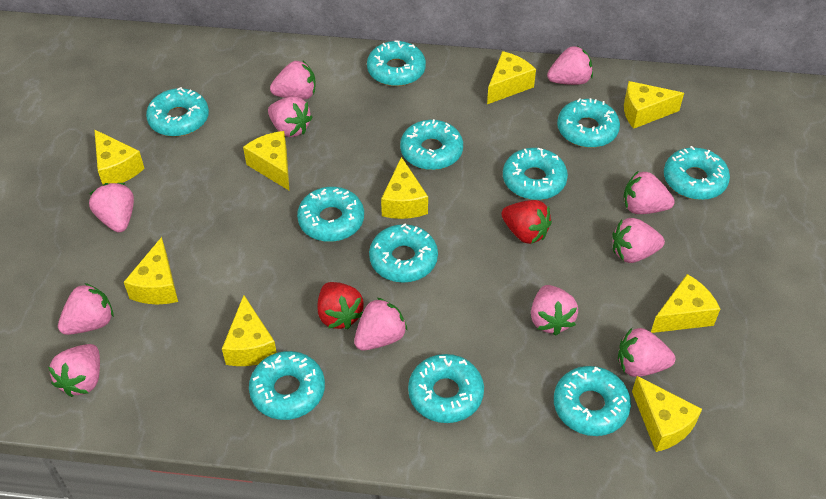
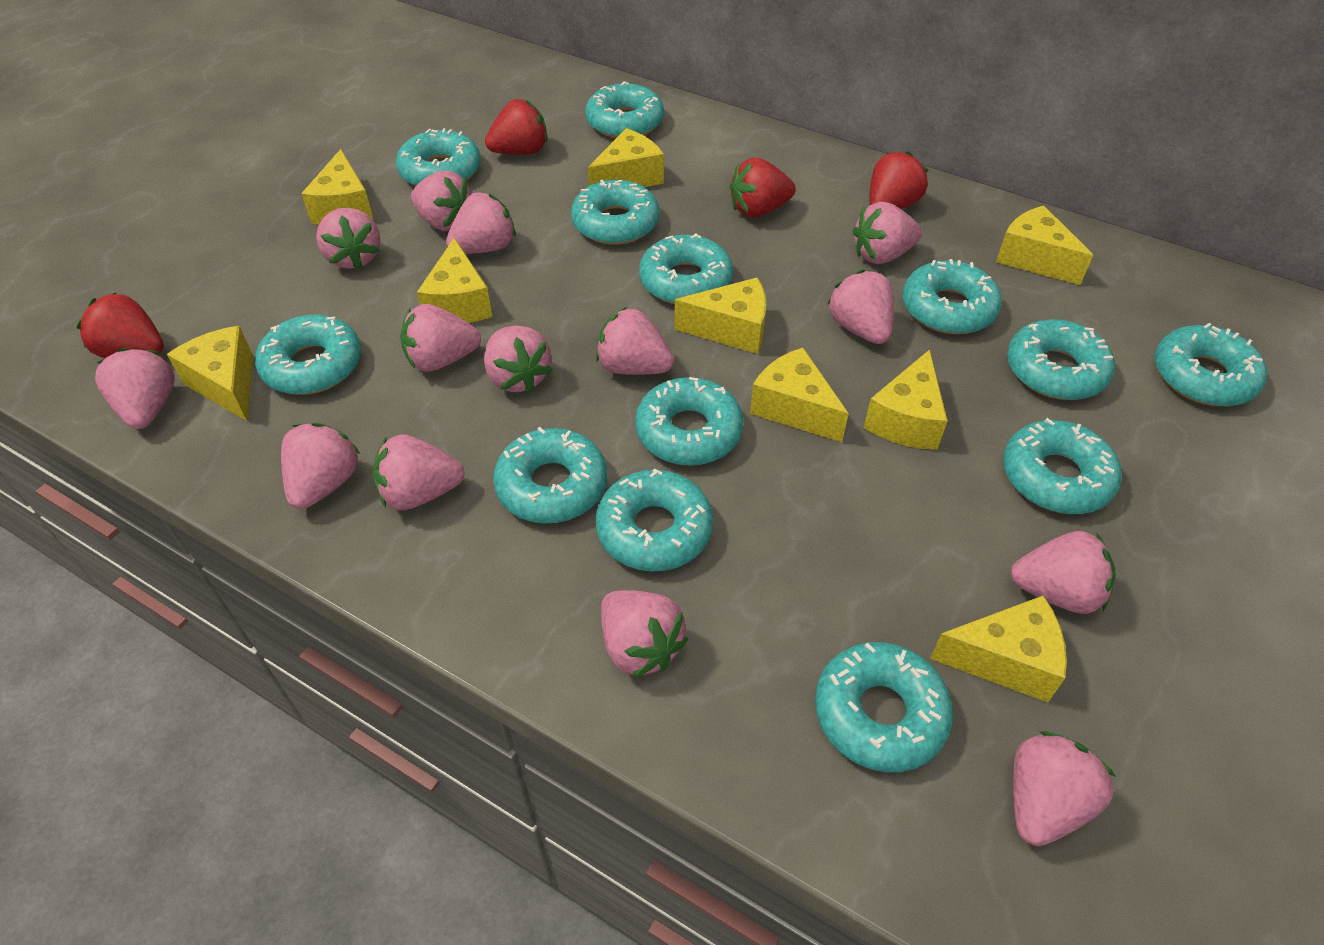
pink strawberry: 11 -> 14
red strawberry: 2 -> 4
turquoise donut: 11 -> 13

